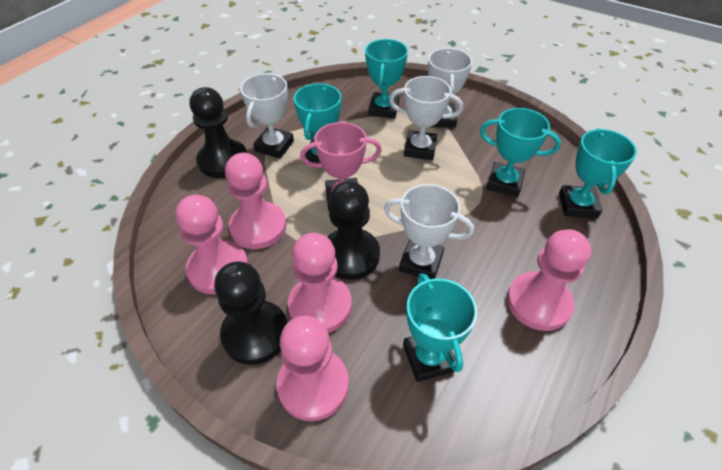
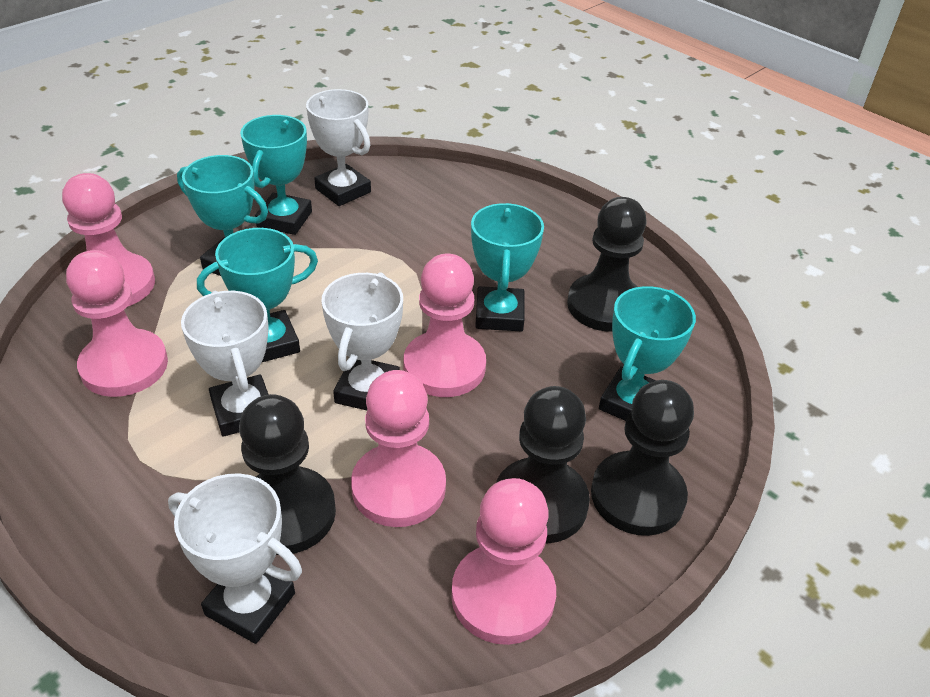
black pawn: 3 -> 4
pink trophy: 1 -> 0

